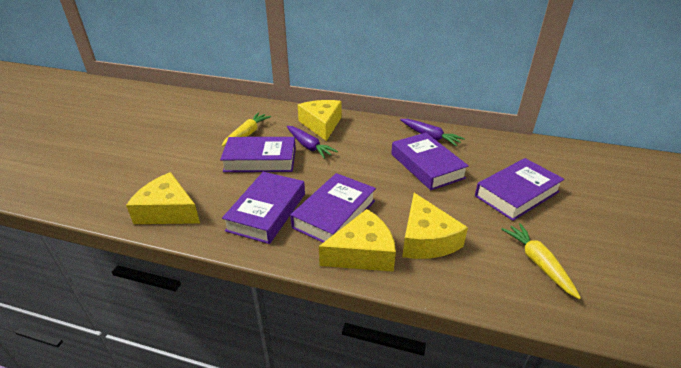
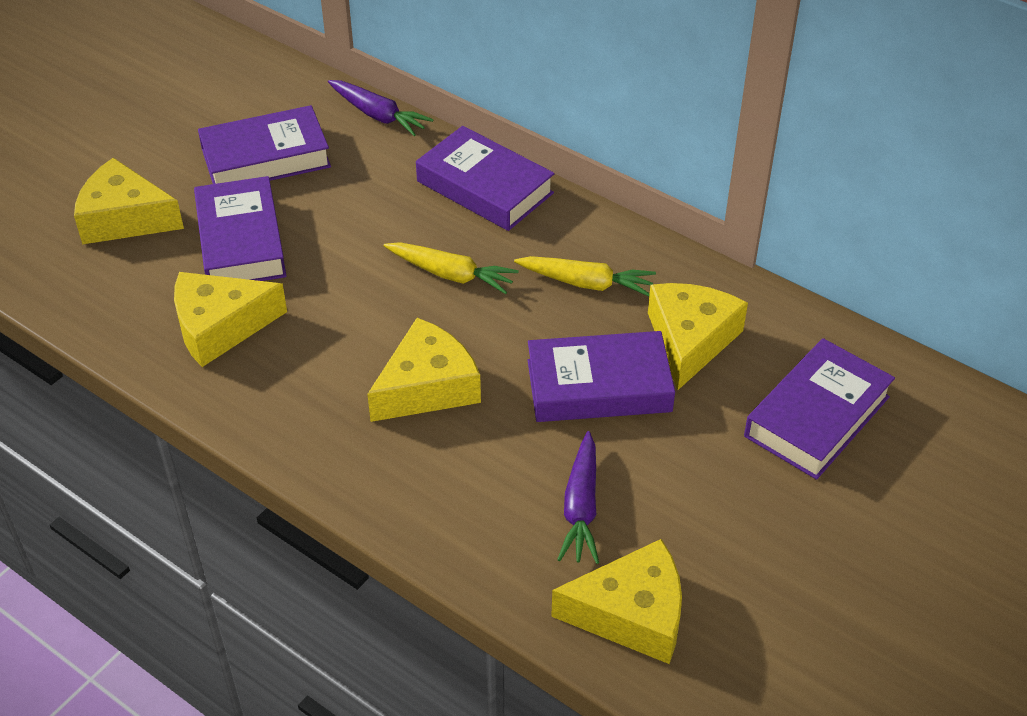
yellow cheese: 4 -> 5

